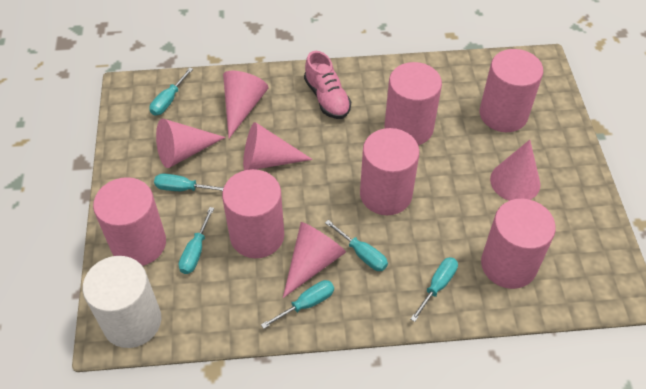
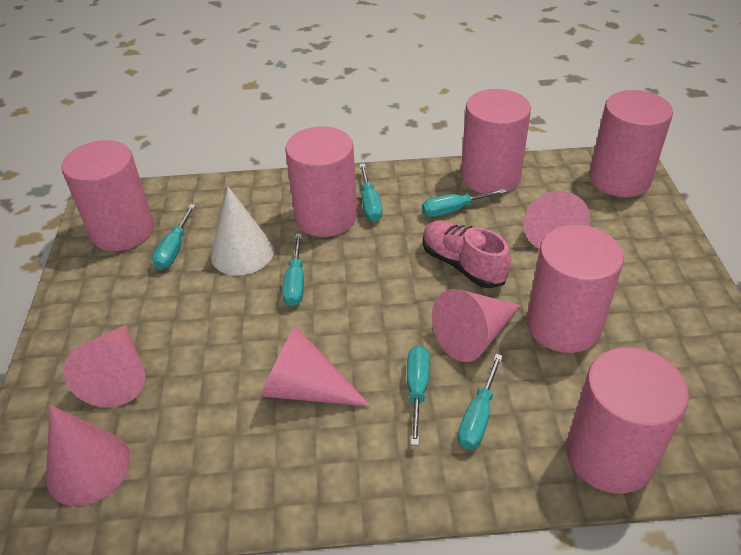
white cone: 0 -> 1
white cylinder: 1 -> 0

